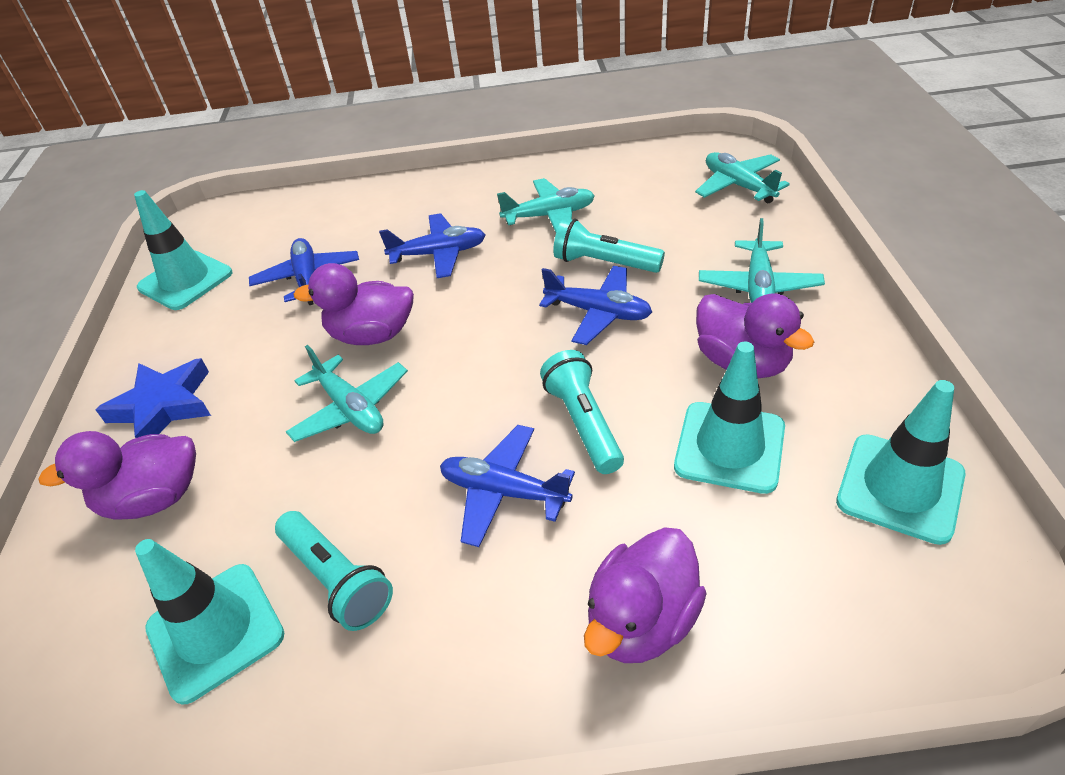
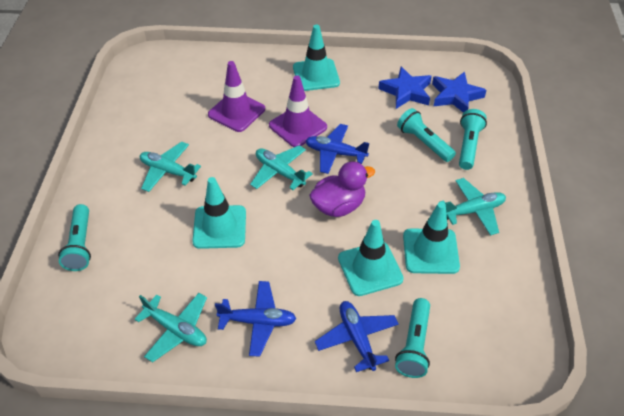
blue plane: 4 -> 3
blue star: 1 -> 2
purple duck: 4 -> 1
purple traffic cone: 0 -> 2
turquoise flashlight: 3 -> 4

